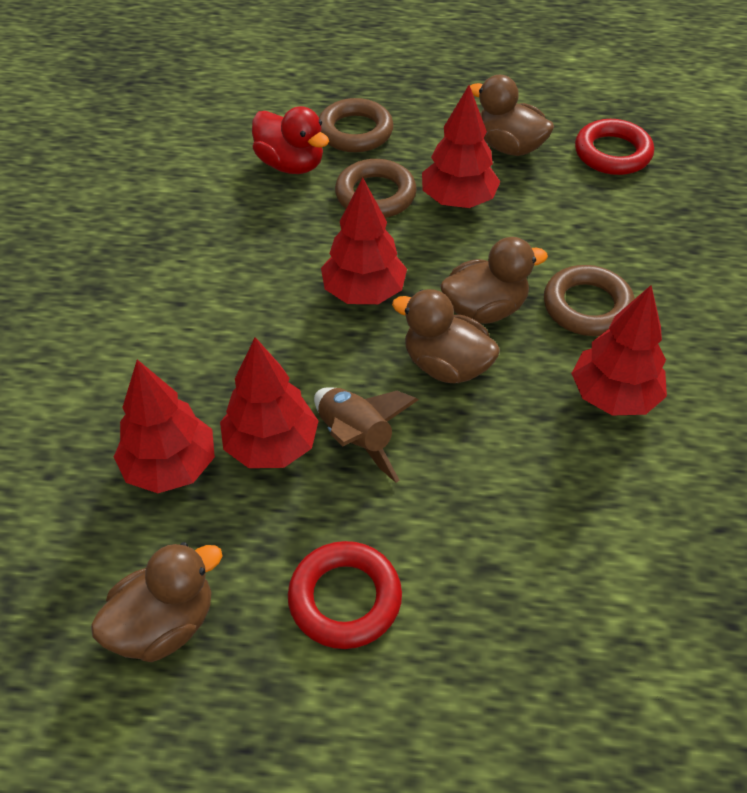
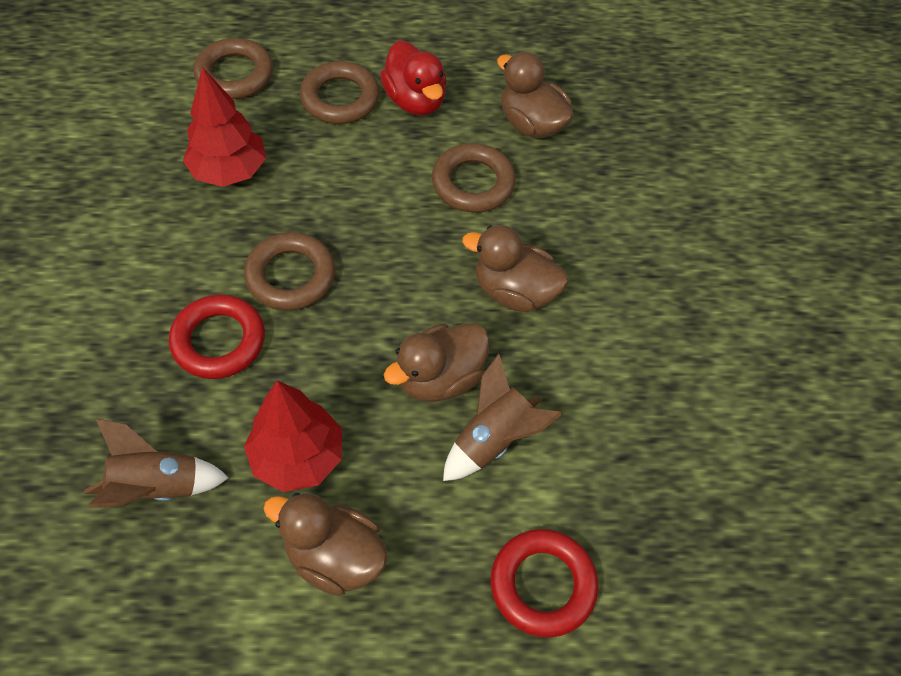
brown ring: 3 -> 4
brown rocket: 1 -> 2
red tree: 5 -> 2

